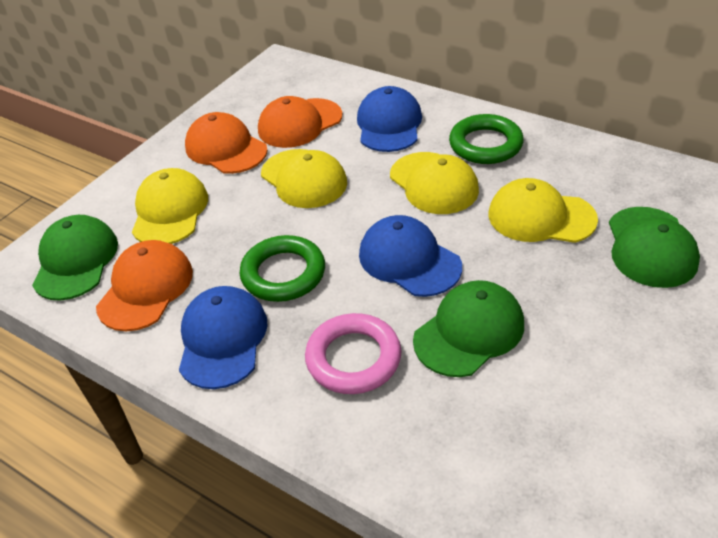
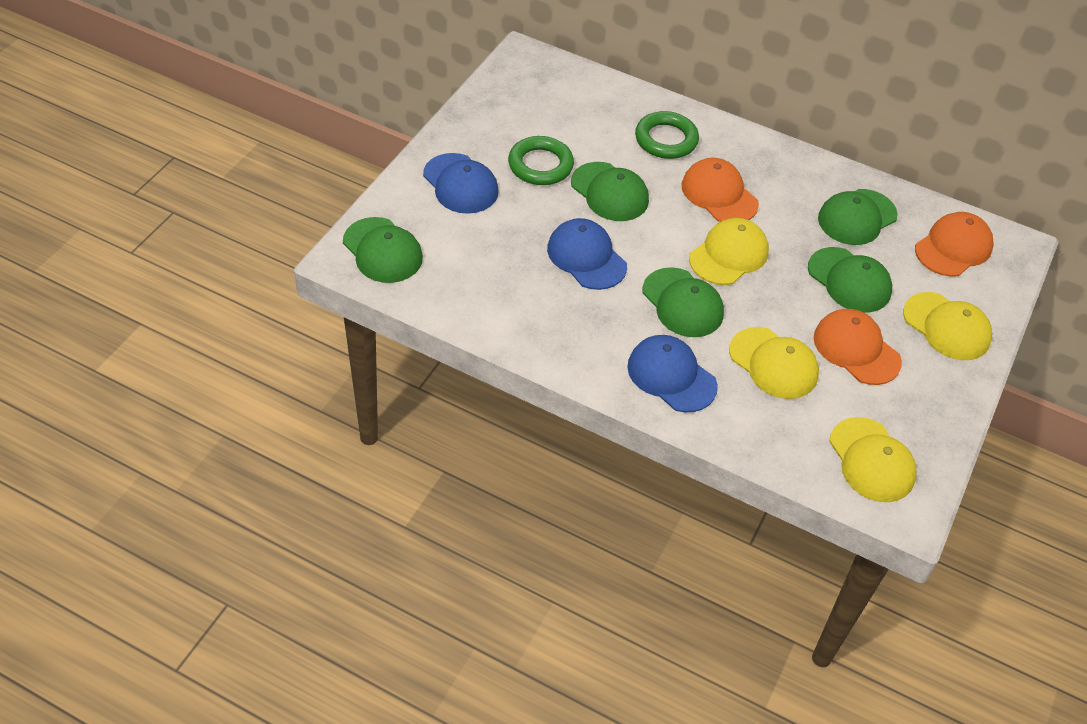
green cap: 3 -> 5
pink ring: 1 -> 0

